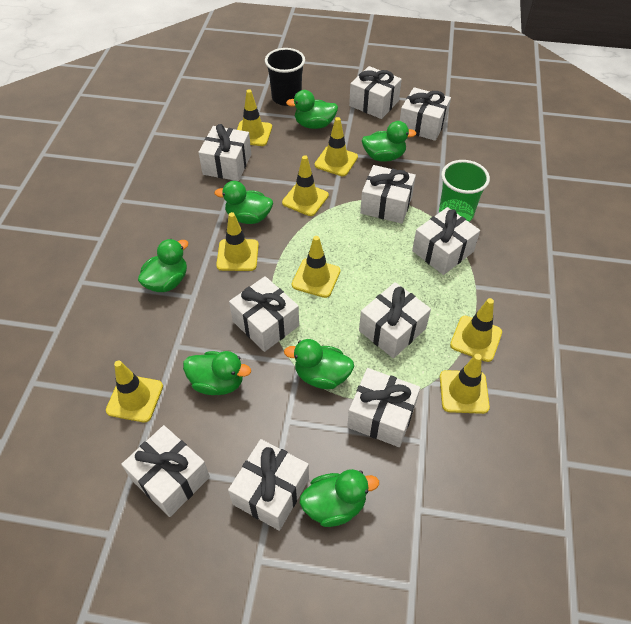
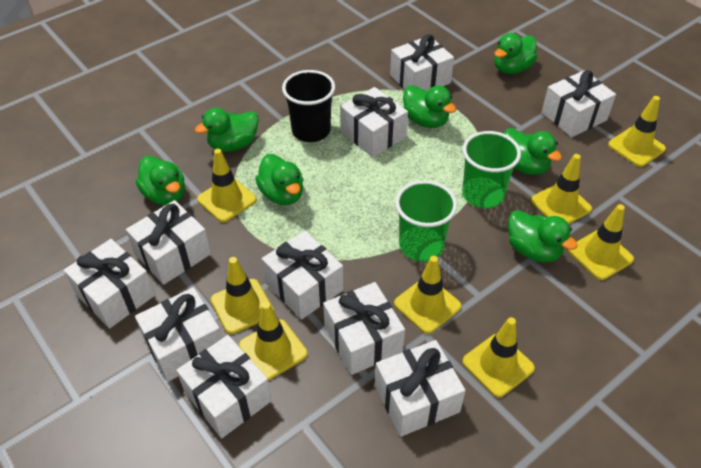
green cup: 1 -> 2

